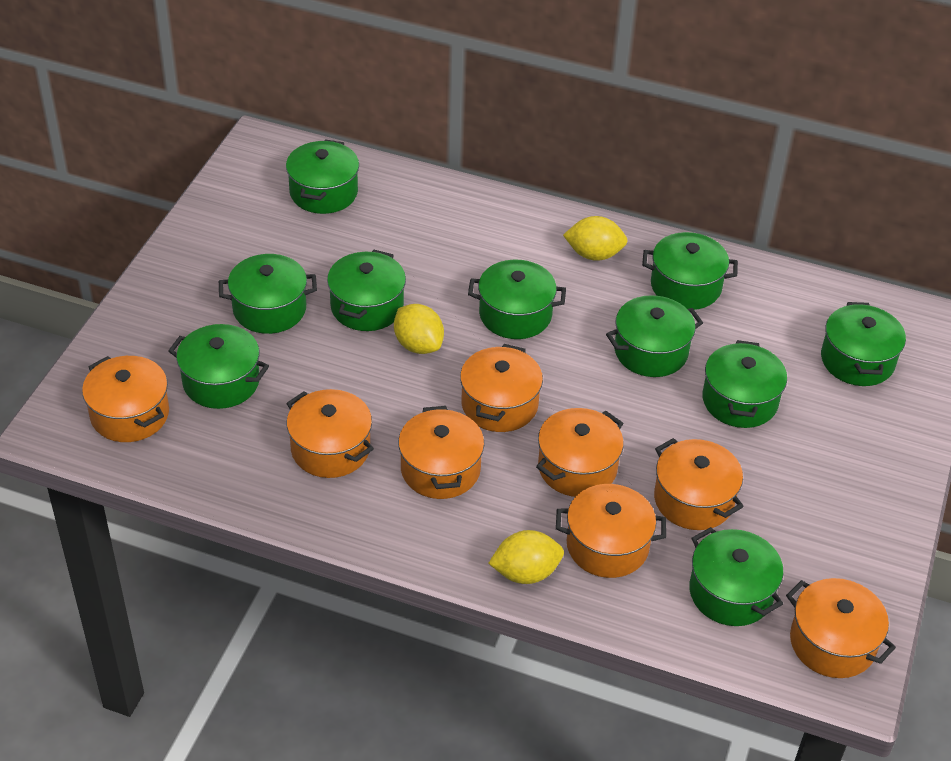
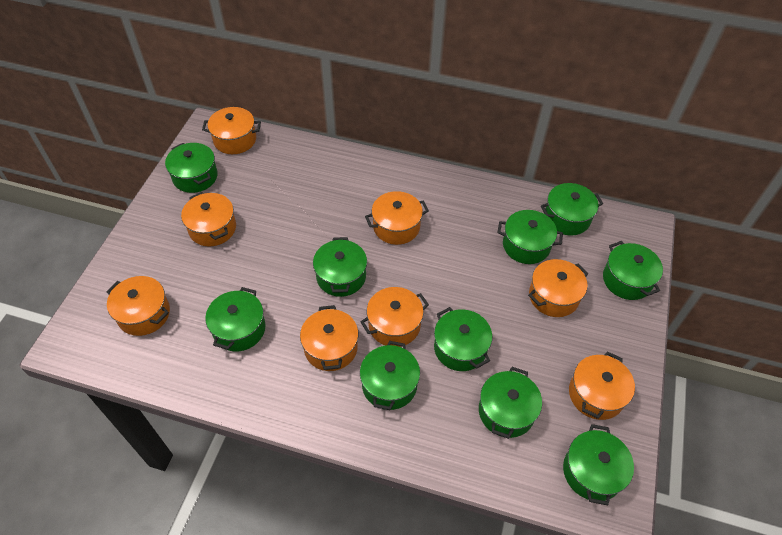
yellow lemon: 3 -> 0

